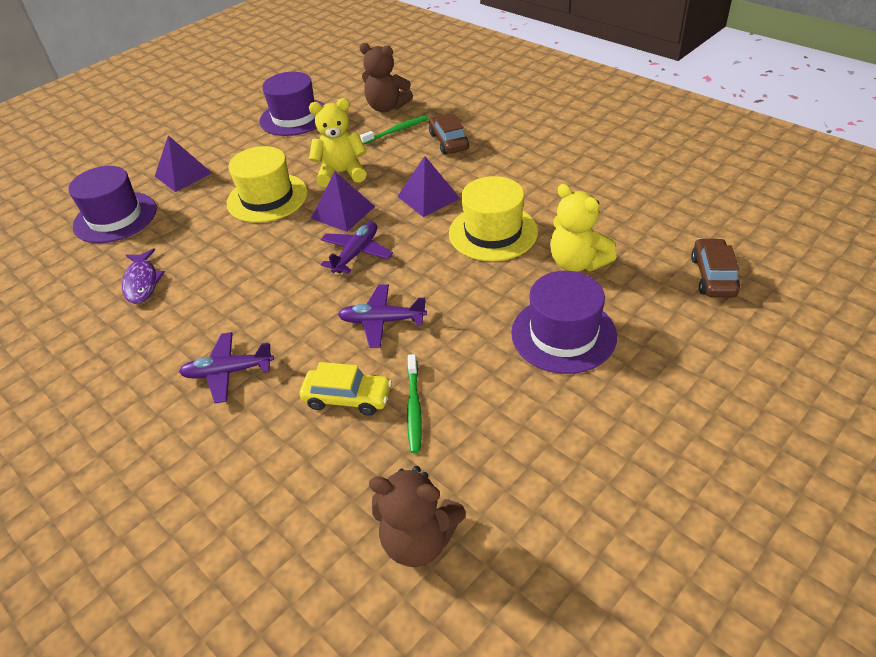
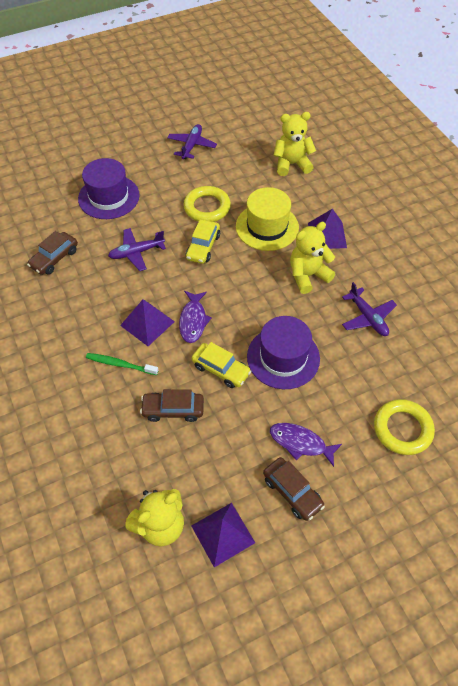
brown car: 2 -> 3
brown teddy bear: 2 -> 0
green toothbrush: 2 -> 1
purple fish: 1 -> 2
purple hat: 3 -> 2
yellow car: 1 -> 2
yellow hat: 2 -> 1
yellow ring: 0 -> 2
yellow teddy bear: 2 -> 3

